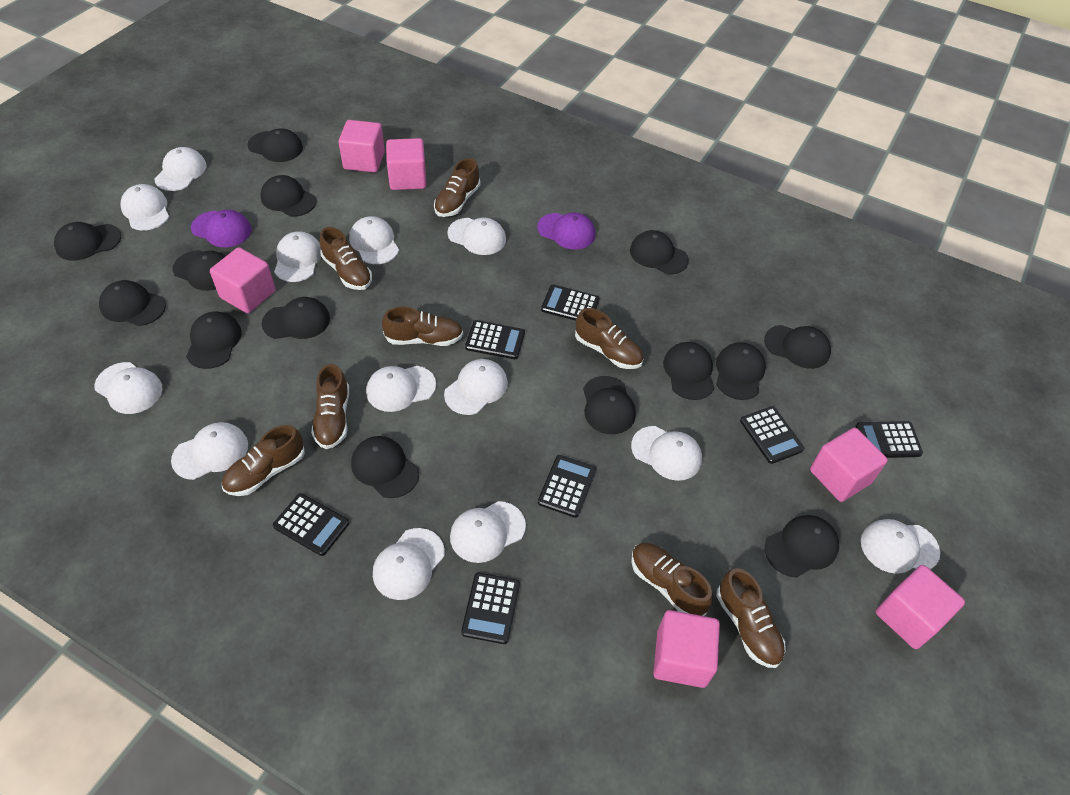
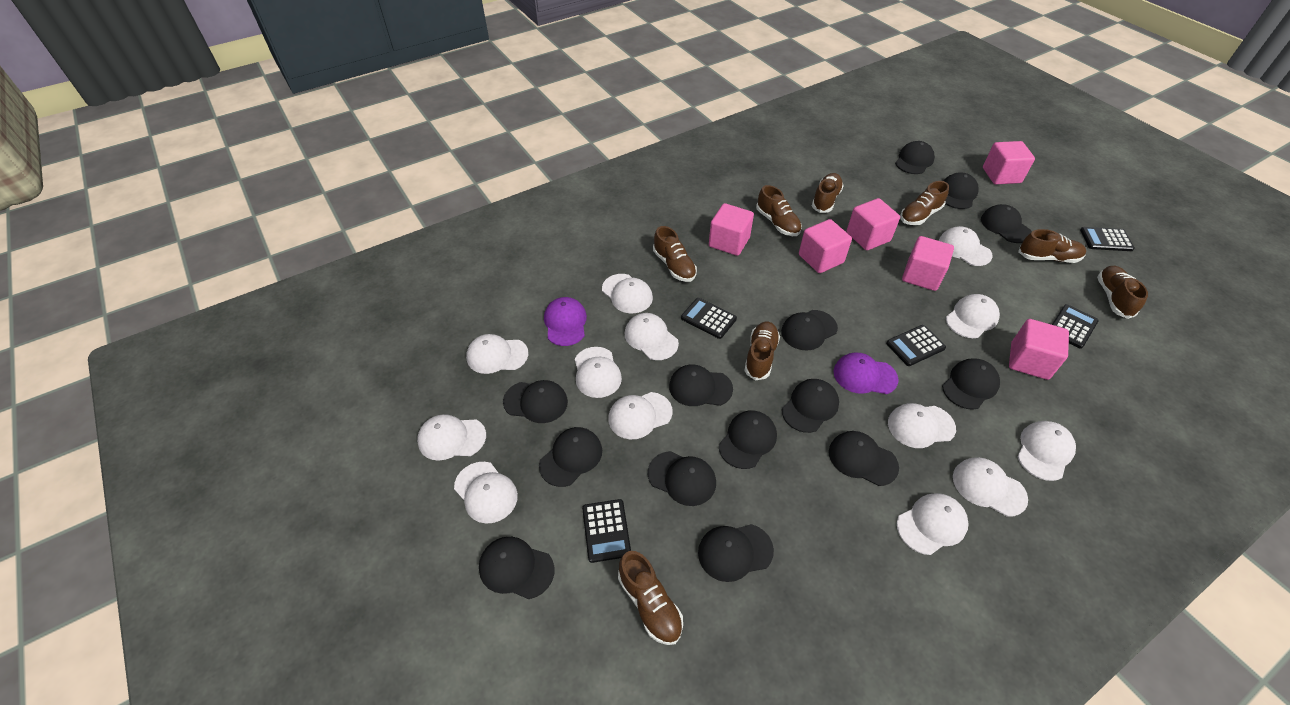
black calculator: 7 -> 5

